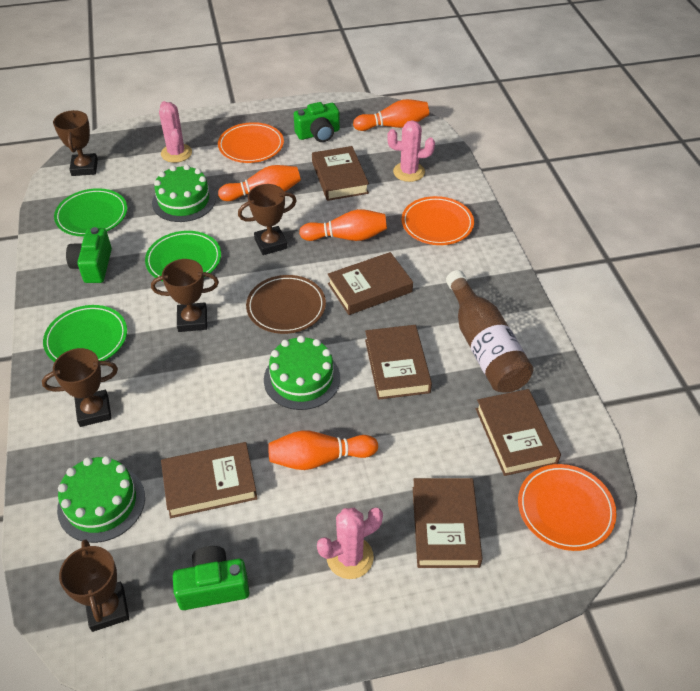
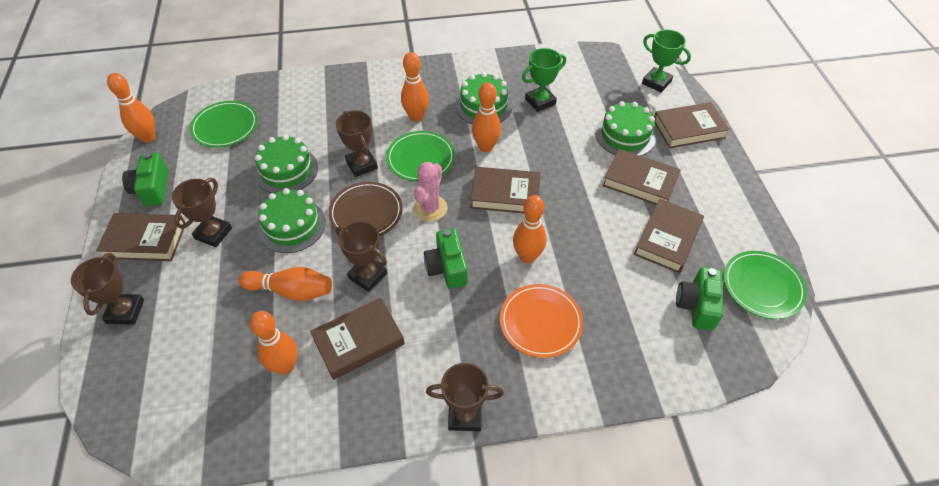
brown bottle: 1 -> 0
green cake: 3 -> 4
green trophy: 0 -> 2
orange bowling pin: 4 -> 6
orange plate: 3 -> 1
pink cactus: 3 -> 1

